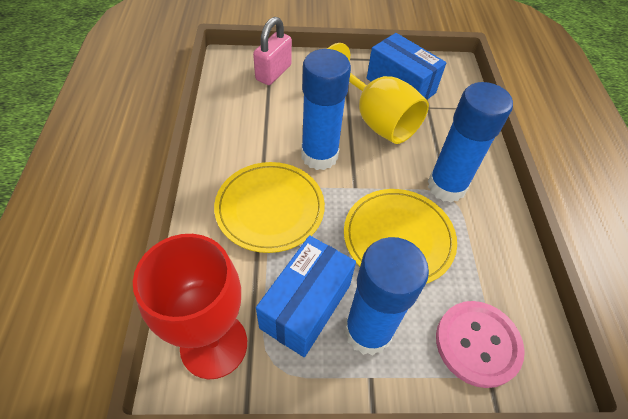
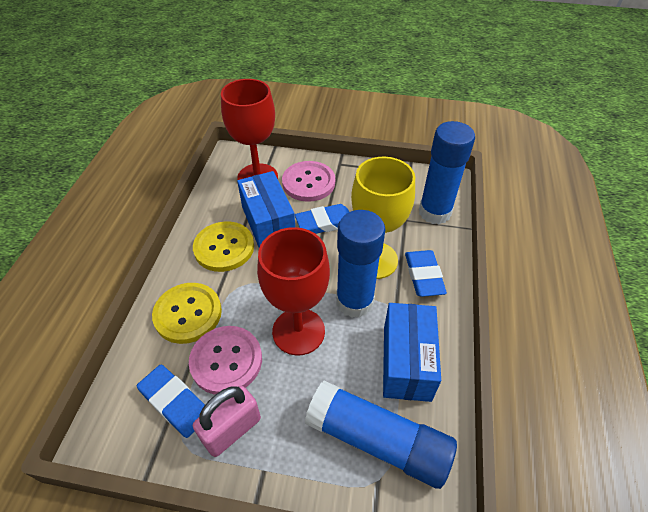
blue eraser: 0 -> 3
pink button: 1 -> 2
red goblet: 1 -> 2
yellow button: 0 -> 2
yellow plate: 2 -> 0

